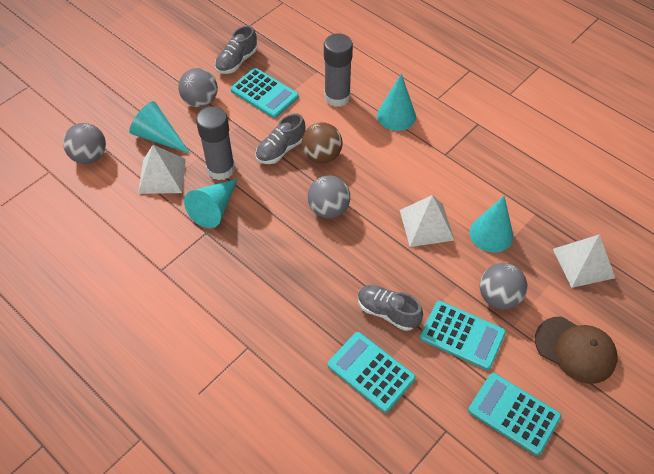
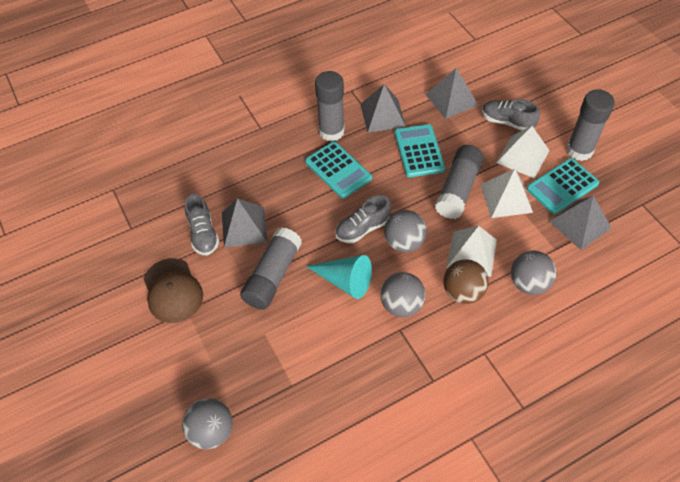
grey glue stick: 2 -> 4
grey pyramid: 0 -> 4
turquoise calculator: 4 -> 3
turquoise cone: 4 -> 1

